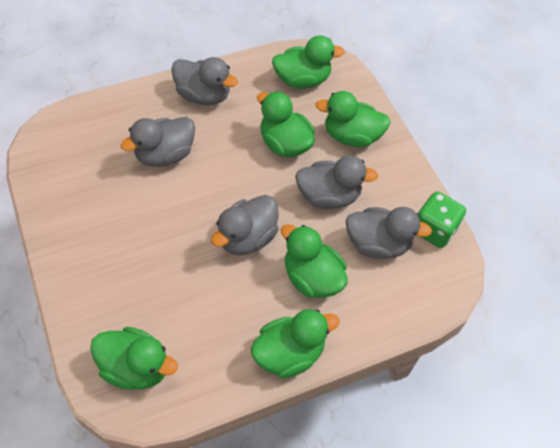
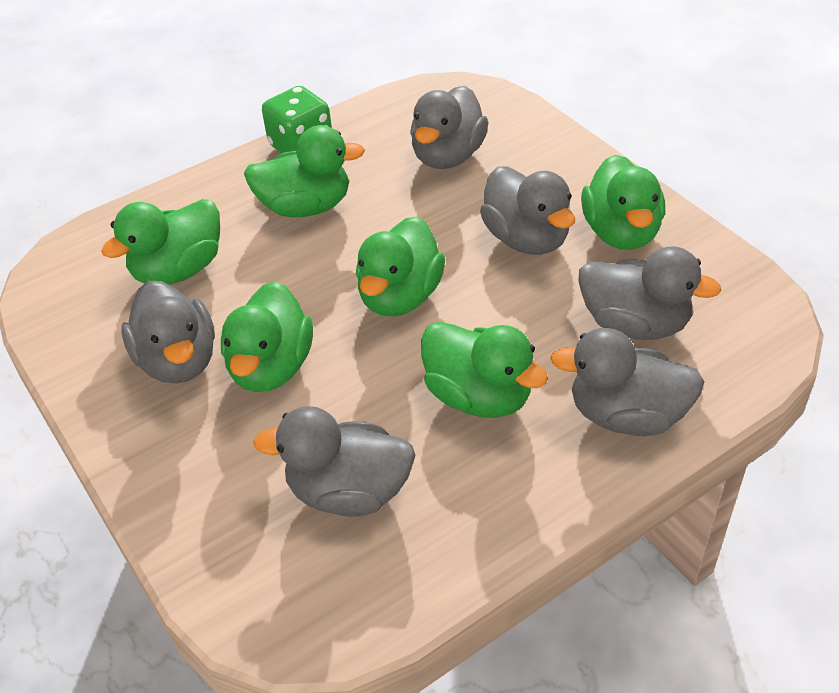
grey duck: 5 -> 6

